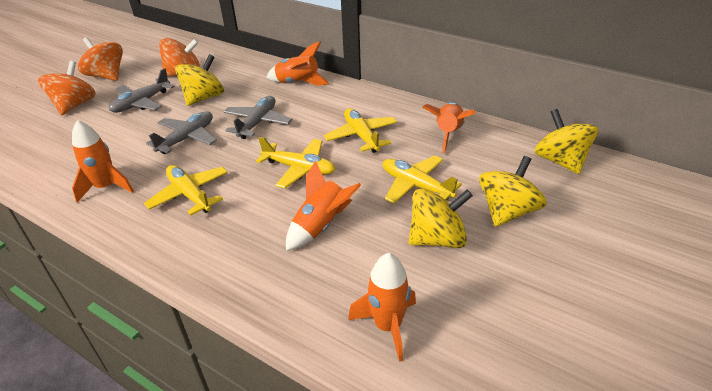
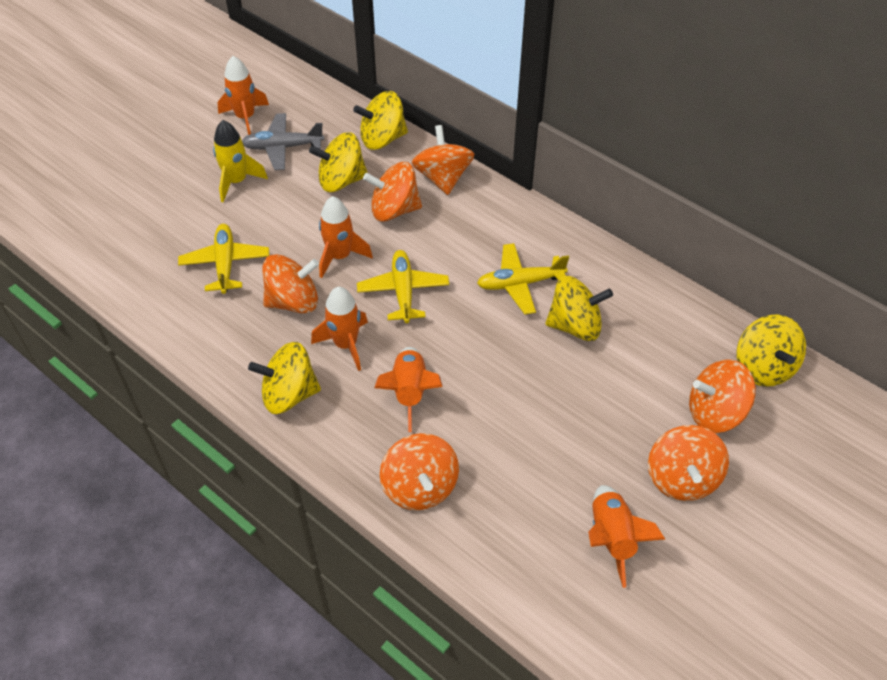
grey plane: 3 -> 1
orange spinning top: 3 -> 6
yellow plane: 4 -> 3
yellow rocket: 0 -> 1
yellow spinning top: 4 -> 5

